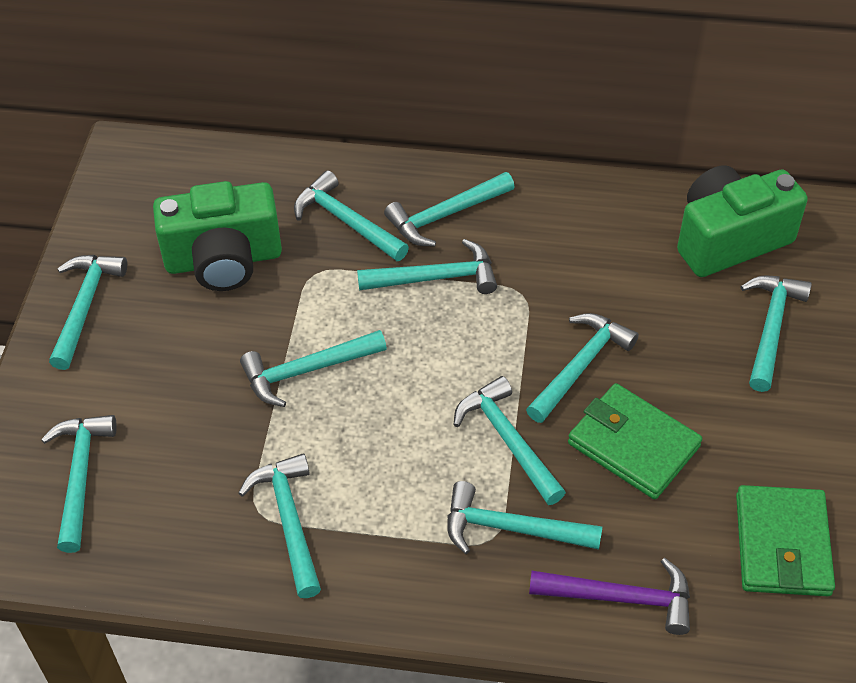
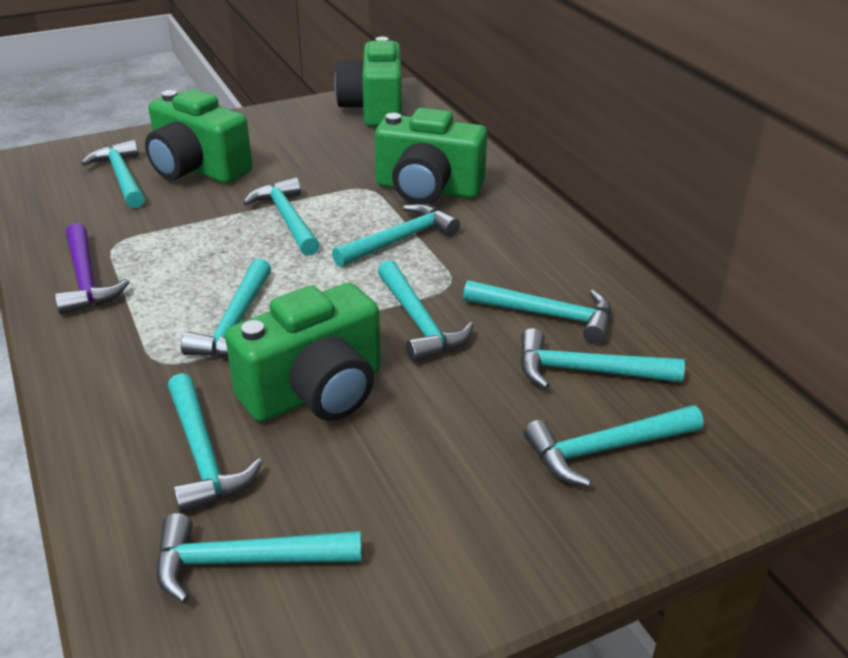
green camera: 2 -> 4
green wallet: 2 -> 0
turquoise hammer: 11 -> 10

